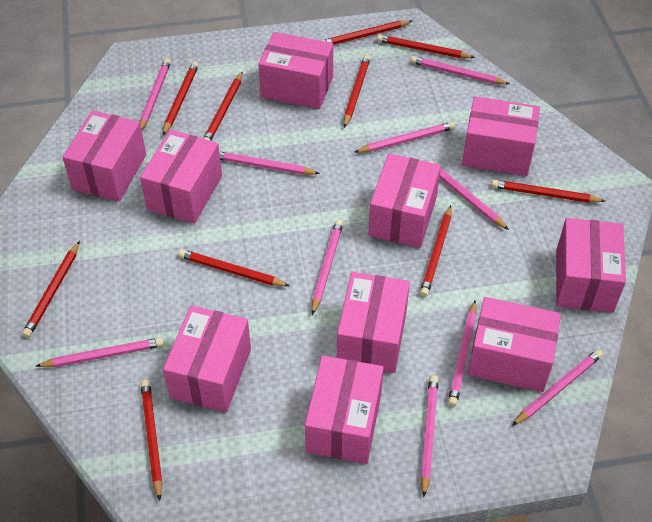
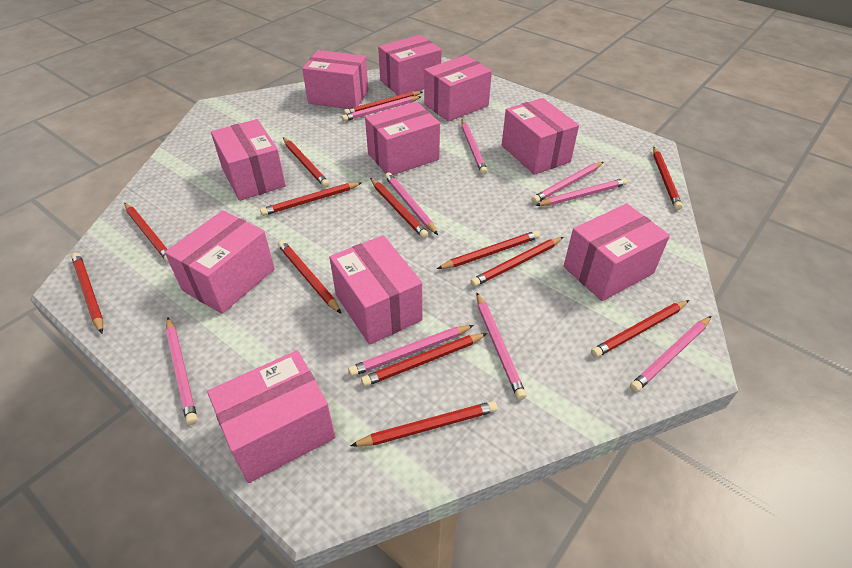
pink pencil: 10 -> 9
red pencil: 10 -> 13

